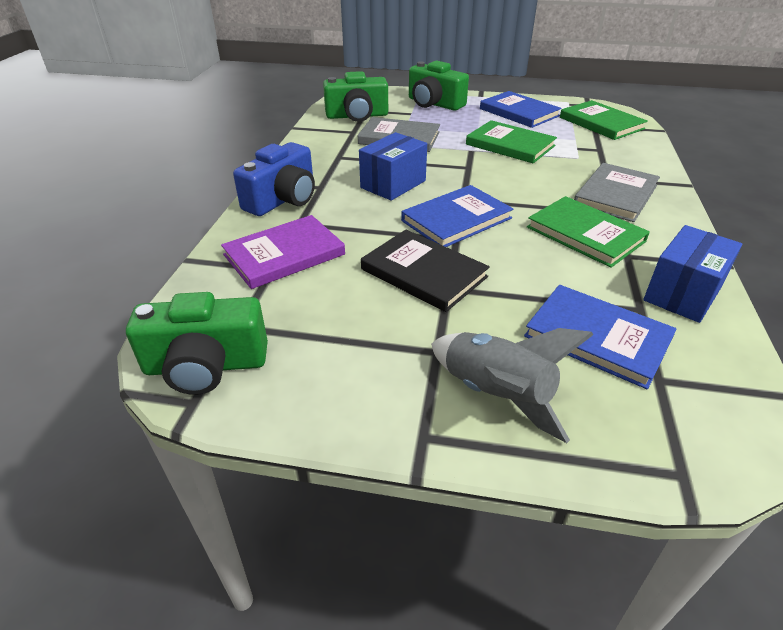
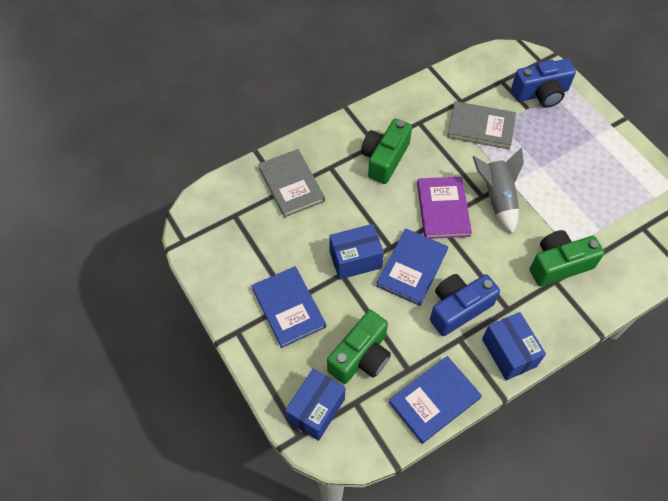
black book: 1 -> 0
blue box: 2 -> 3
blue camera: 1 -> 2
green book: 3 -> 0

